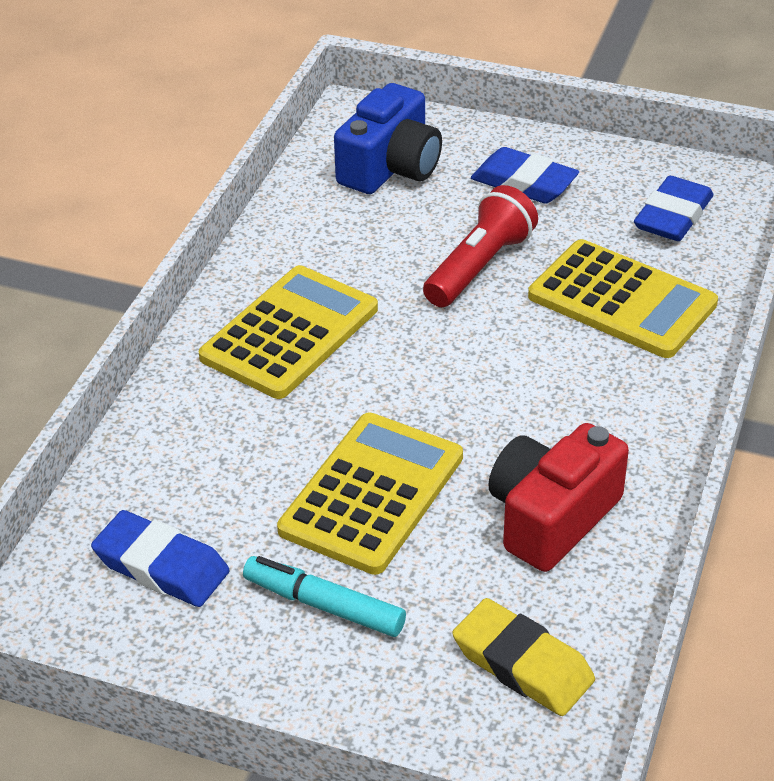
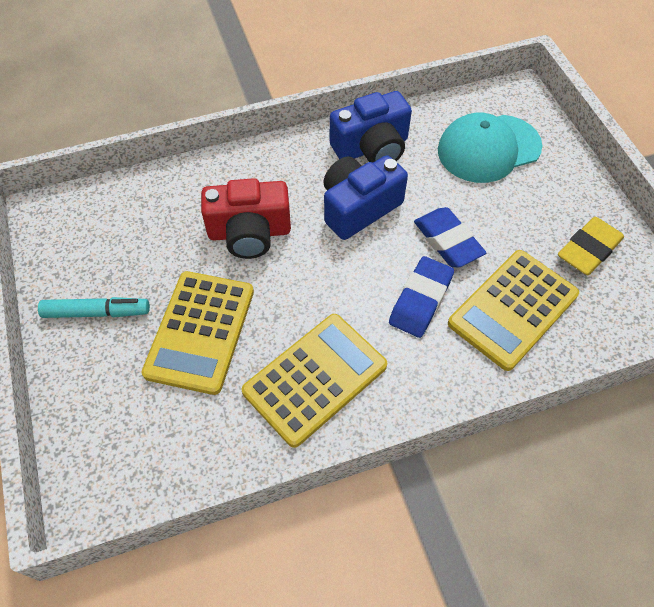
blue camera: 1 -> 2
blue eraser: 3 -> 2
red flashlight: 1 -> 0
turquoise cap: 0 -> 1

